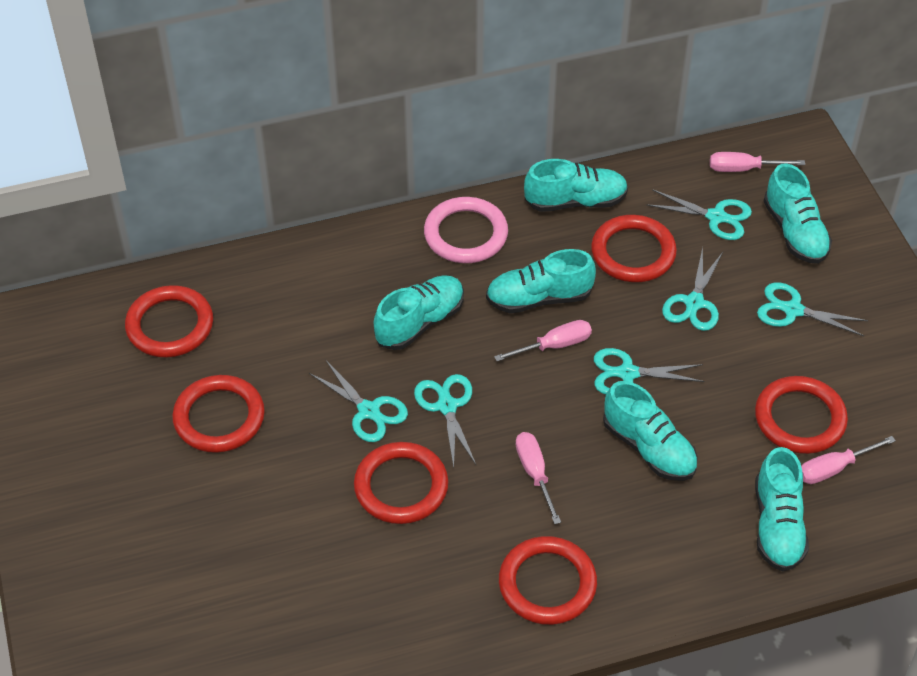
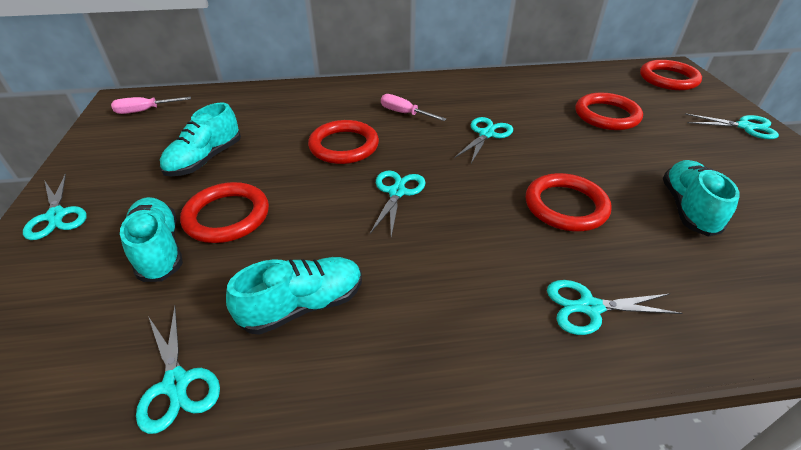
pink ring: 1 -> 0
pink screwdriver: 4 -> 2
red ring: 6 -> 5
turquoise shoe: 6 -> 4

